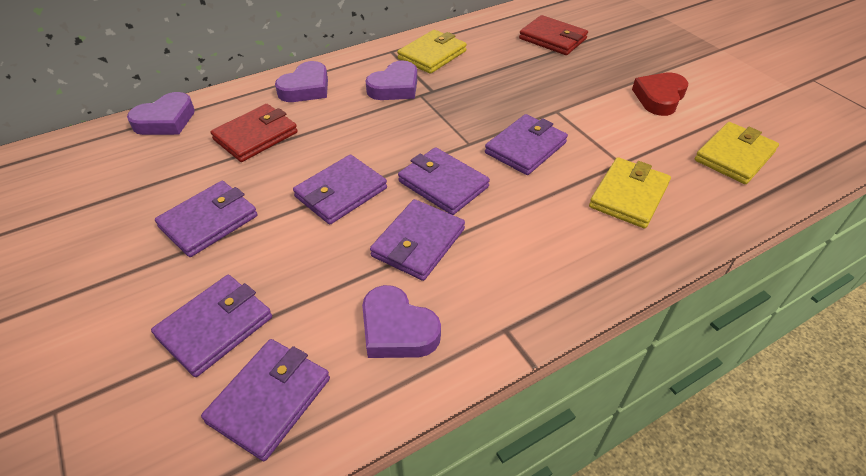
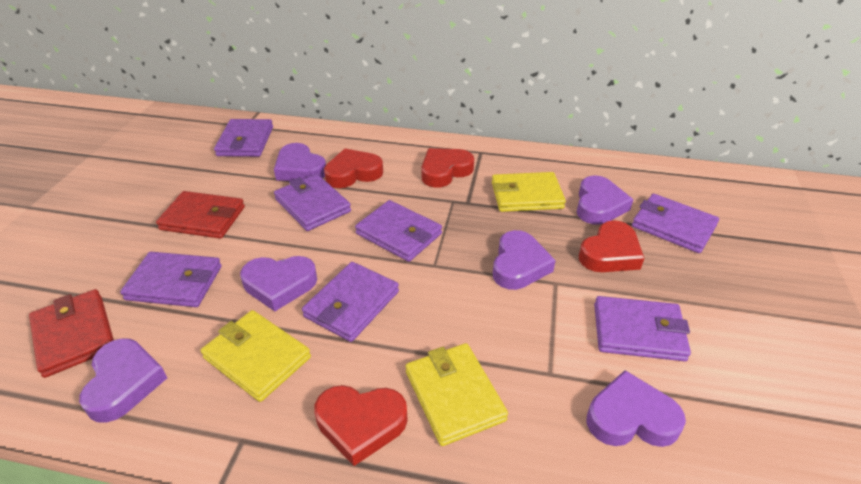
purple heart: 4 -> 6
red heart: 1 -> 4

